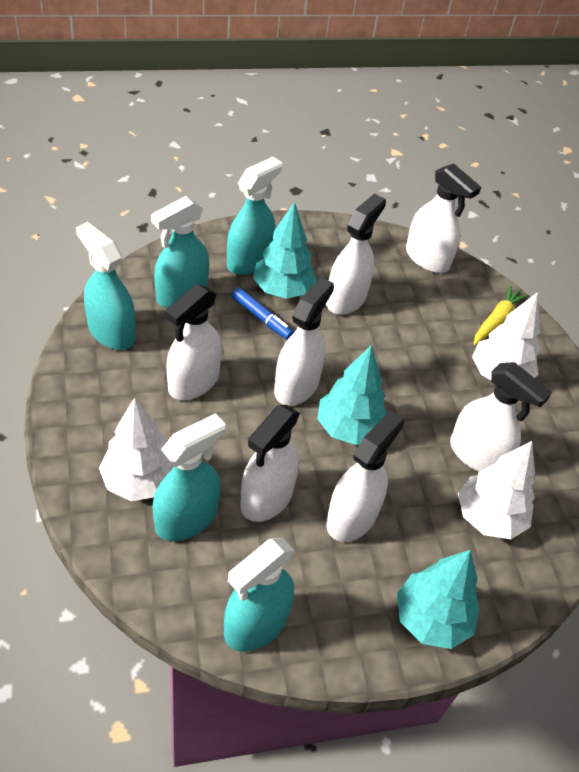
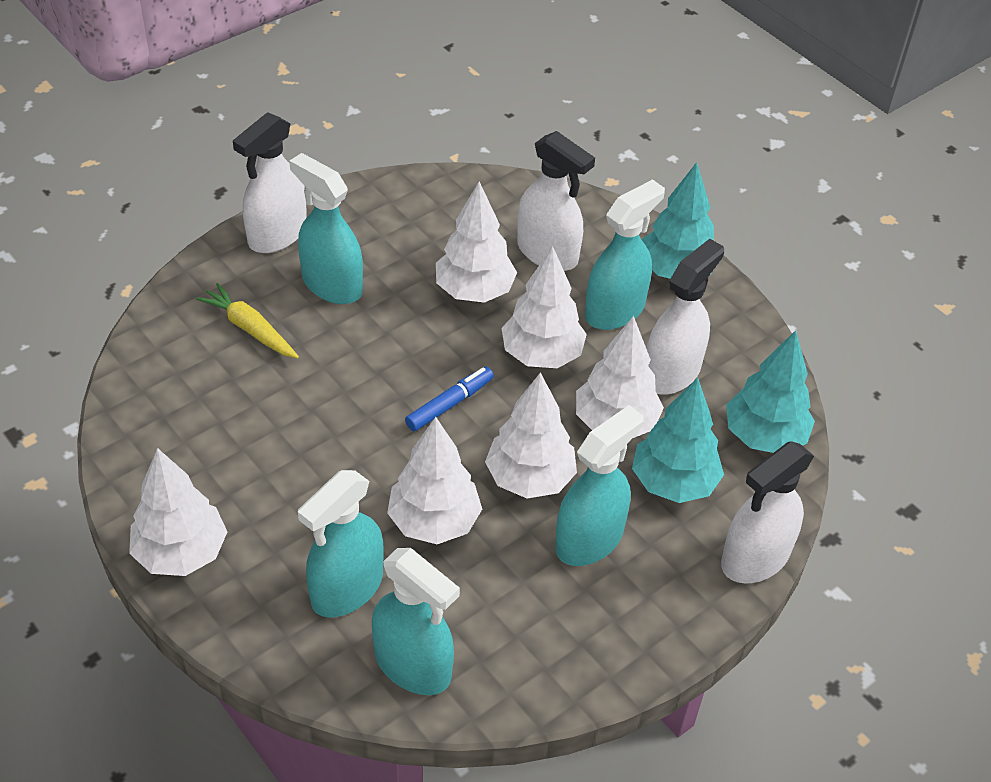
white spray bottle: 7 -> 4
white tree: 3 -> 6

